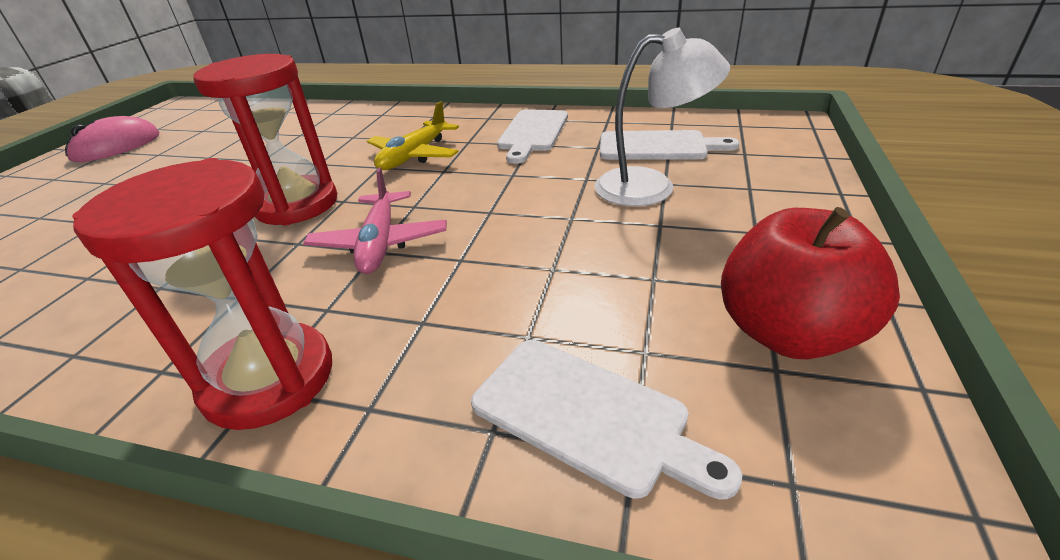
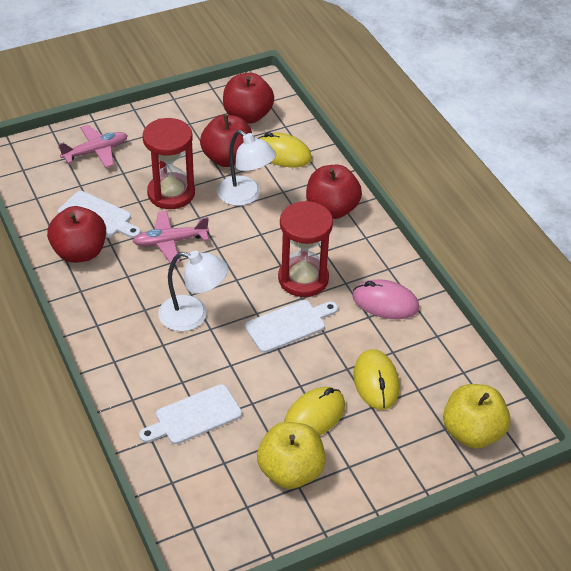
pink plane: 1 -> 2
red apple: 1 -> 4
white lamp: 1 -> 2
yellow apple: 0 -> 2
yellow mouse: 0 -> 3
yellow plane: 1 -> 0

